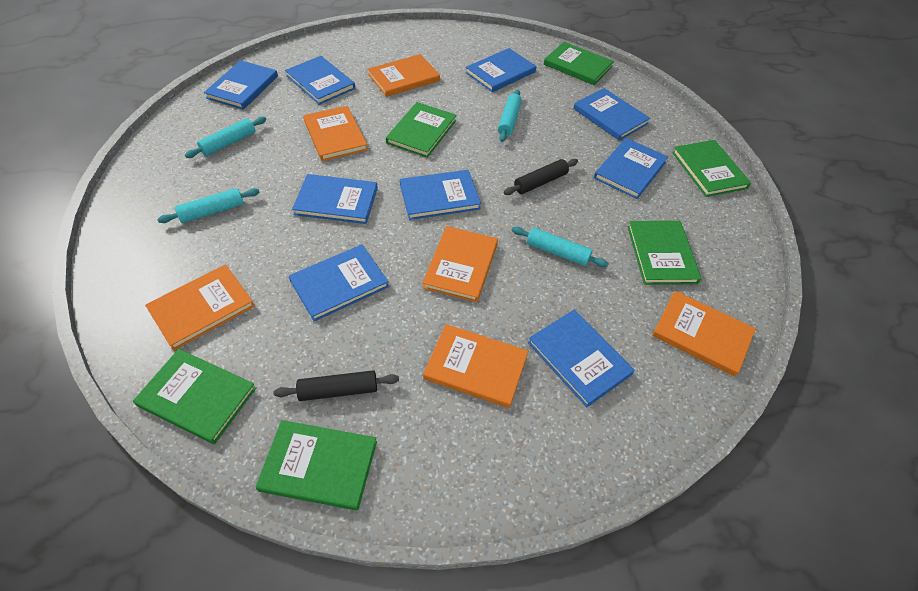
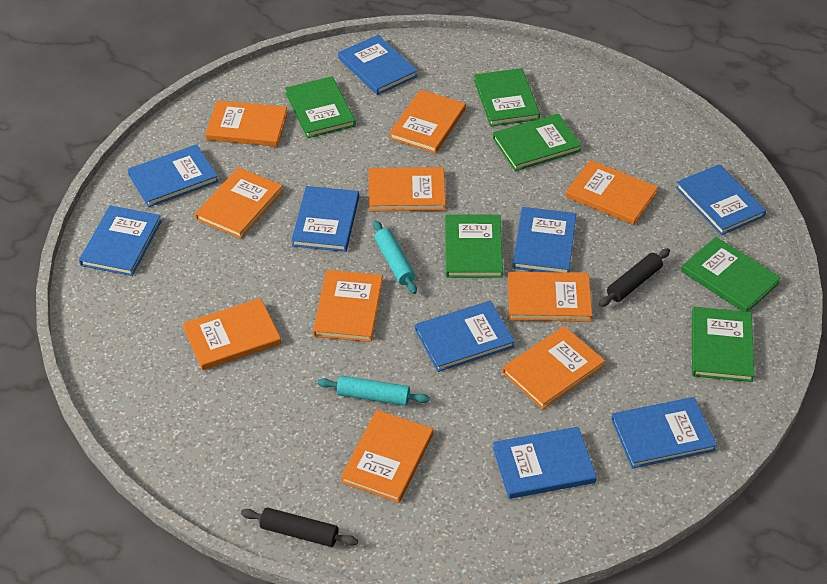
orange book: 6 -> 10
turquoise rolling pin: 4 -> 2

